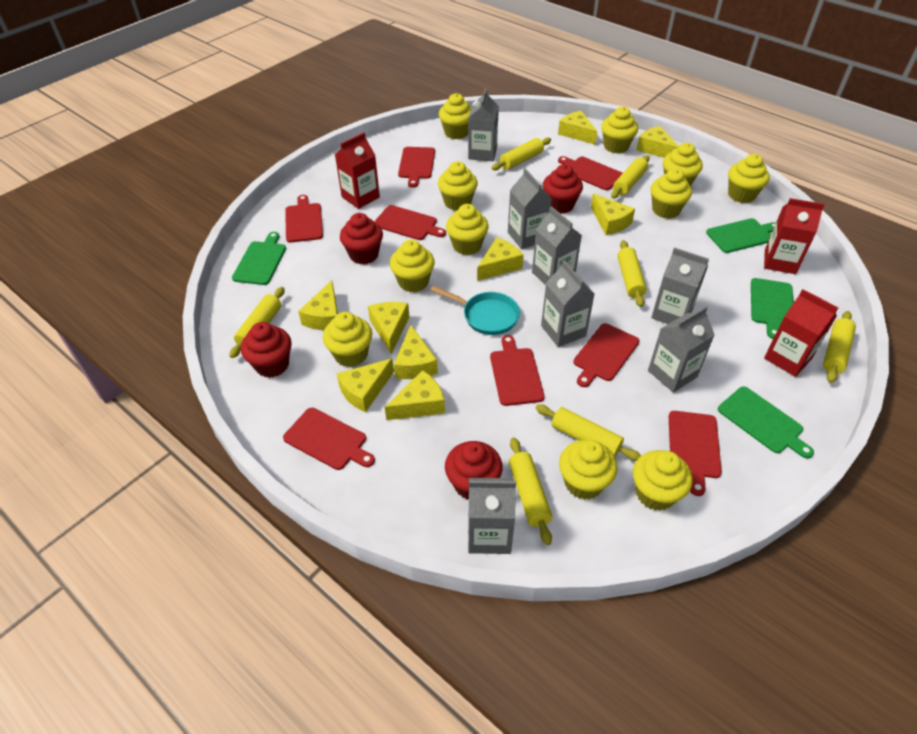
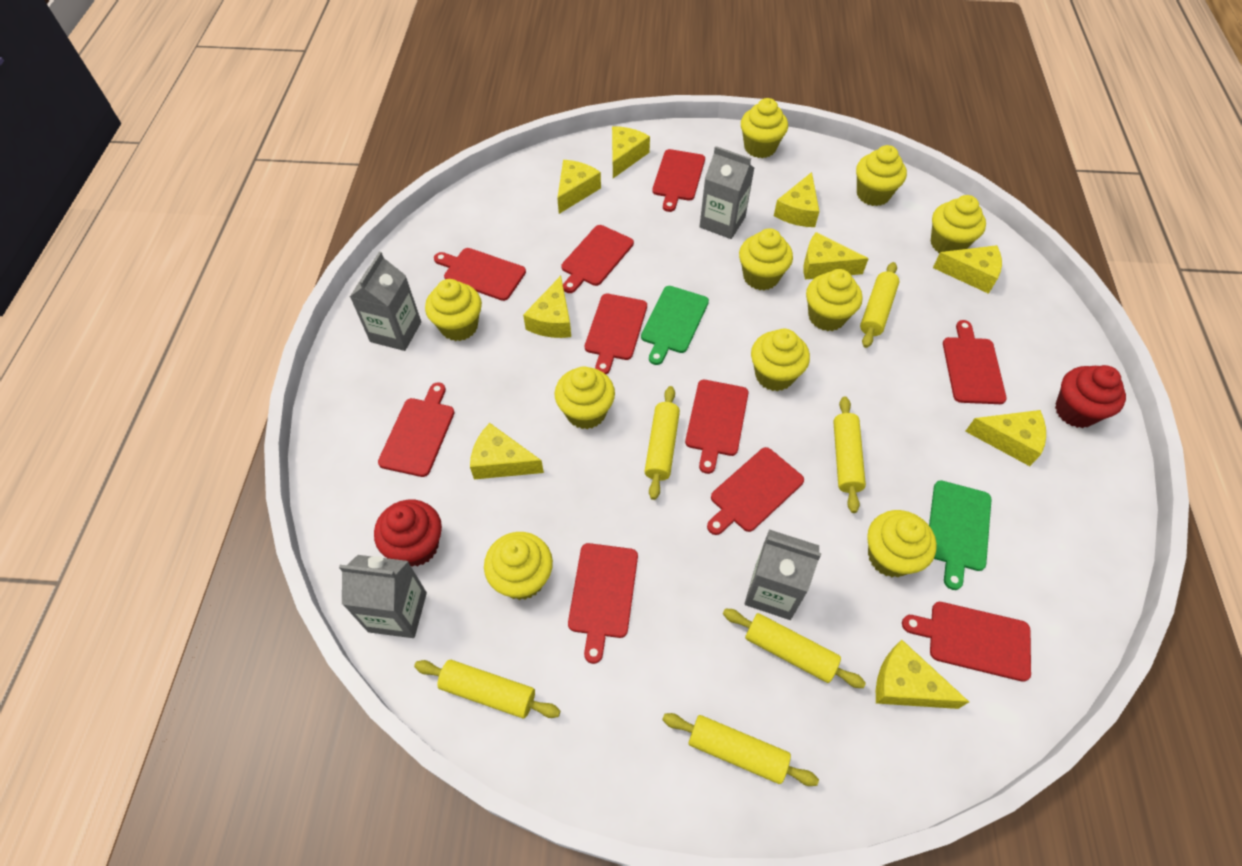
green cutting board: 4 -> 2
grey carton: 7 -> 4
red carton: 3 -> 0
red cupcake: 4 -> 2
red cutting board: 8 -> 10
turquoise pan: 1 -> 0
yellow cupcake: 11 -> 10
yellow rolling pin: 7 -> 6

